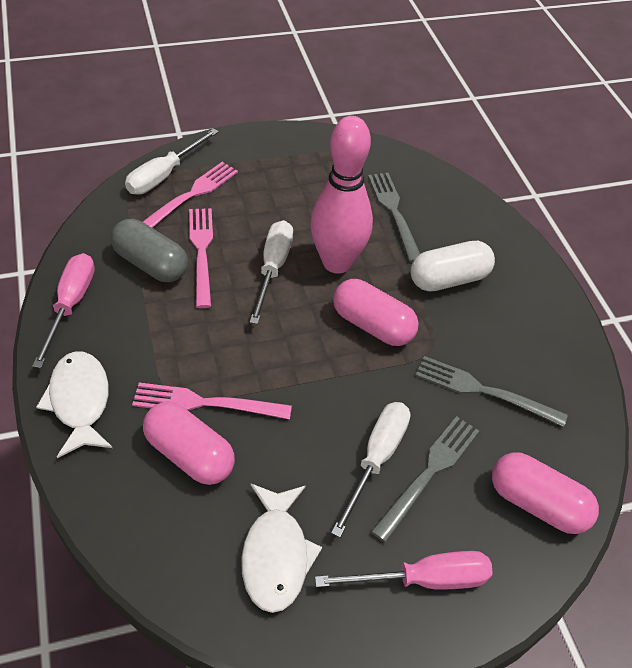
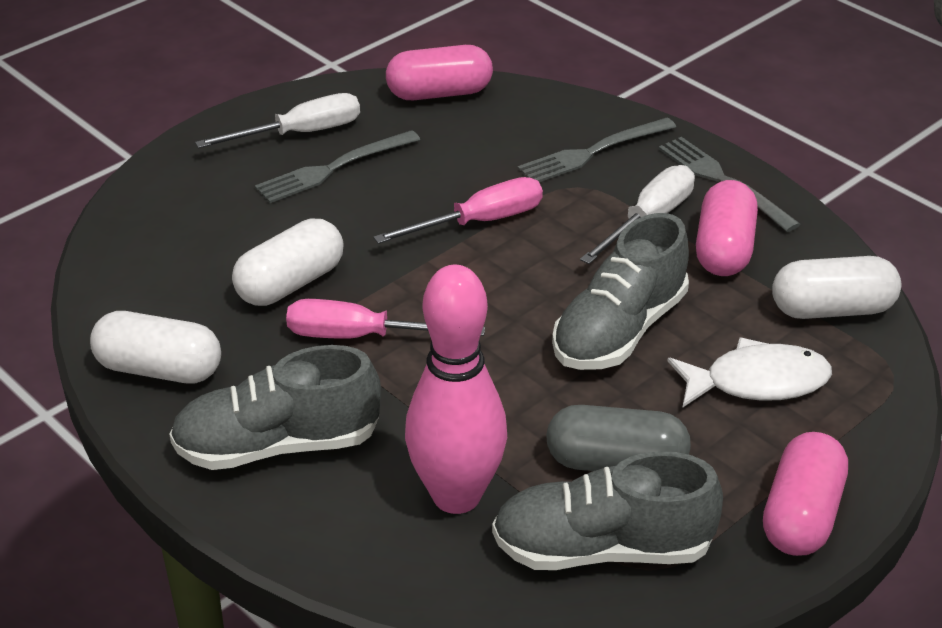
grey shoe: 0 -> 3
pink fork: 3 -> 0
white capsule: 1 -> 3
white fish: 2 -> 1
white screwdriver: 3 -> 2

